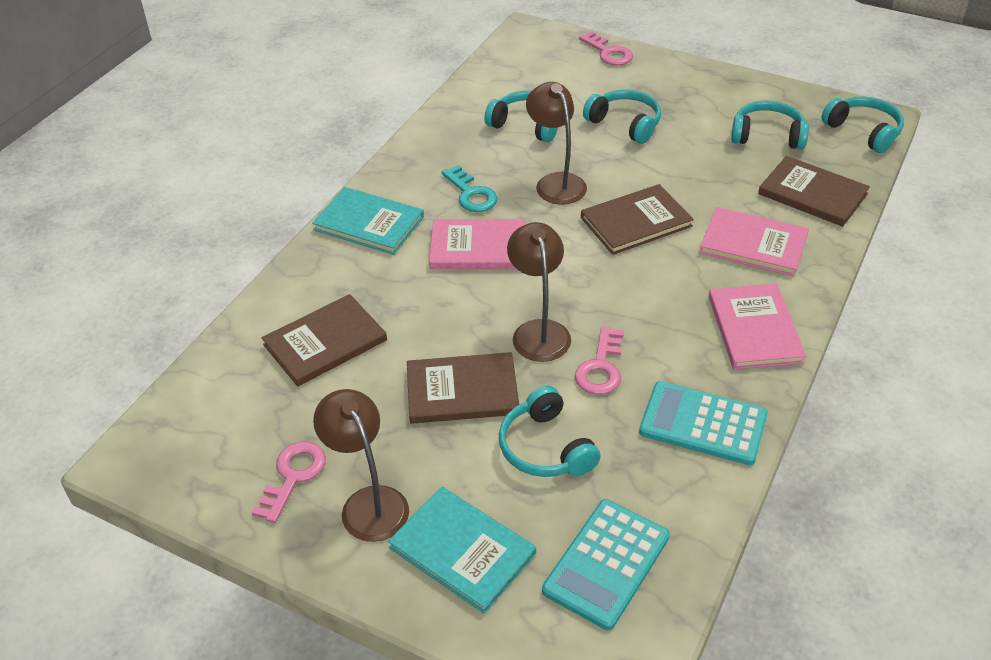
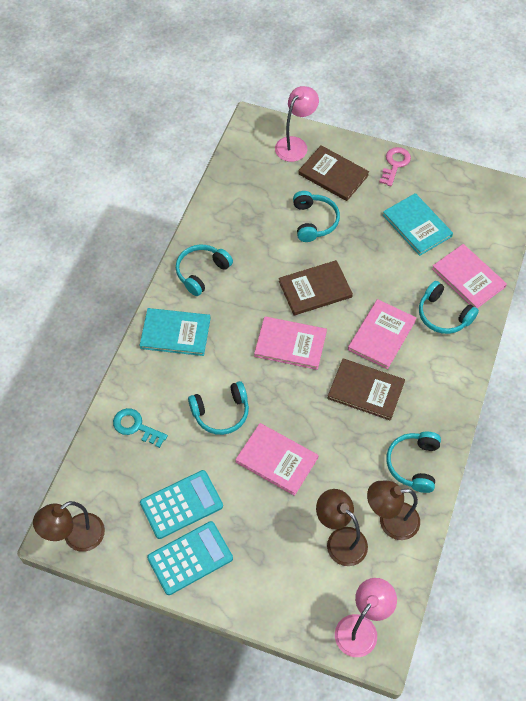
brown book: 4 -> 3
pink book: 3 -> 4
pink key: 3 -> 1
pink lamp: 0 -> 2

